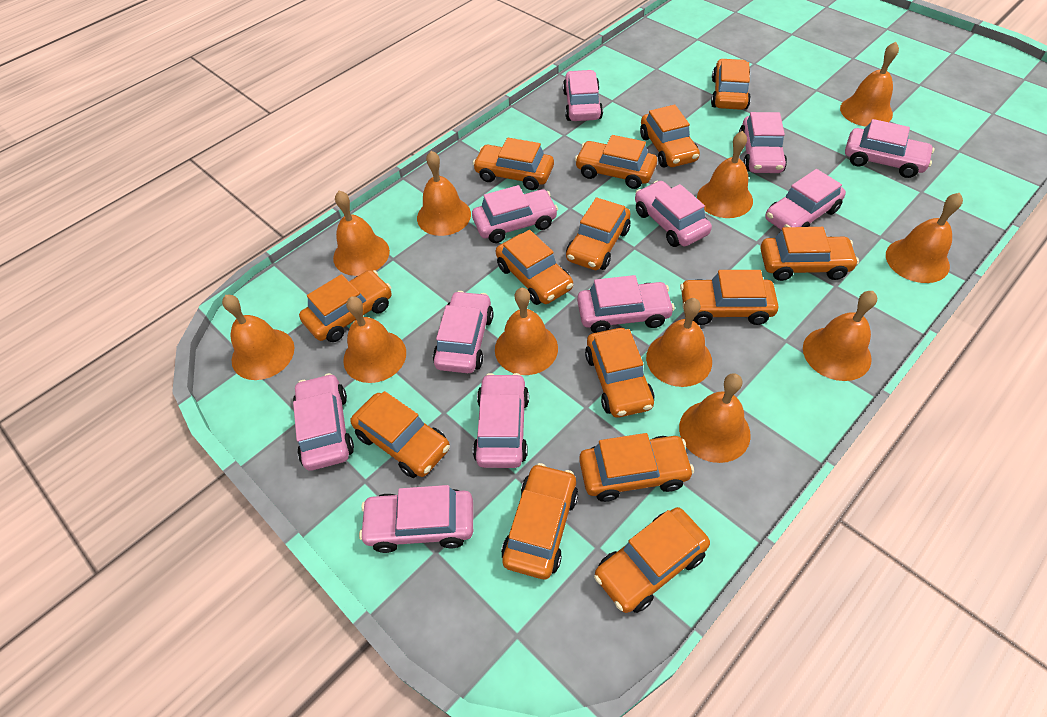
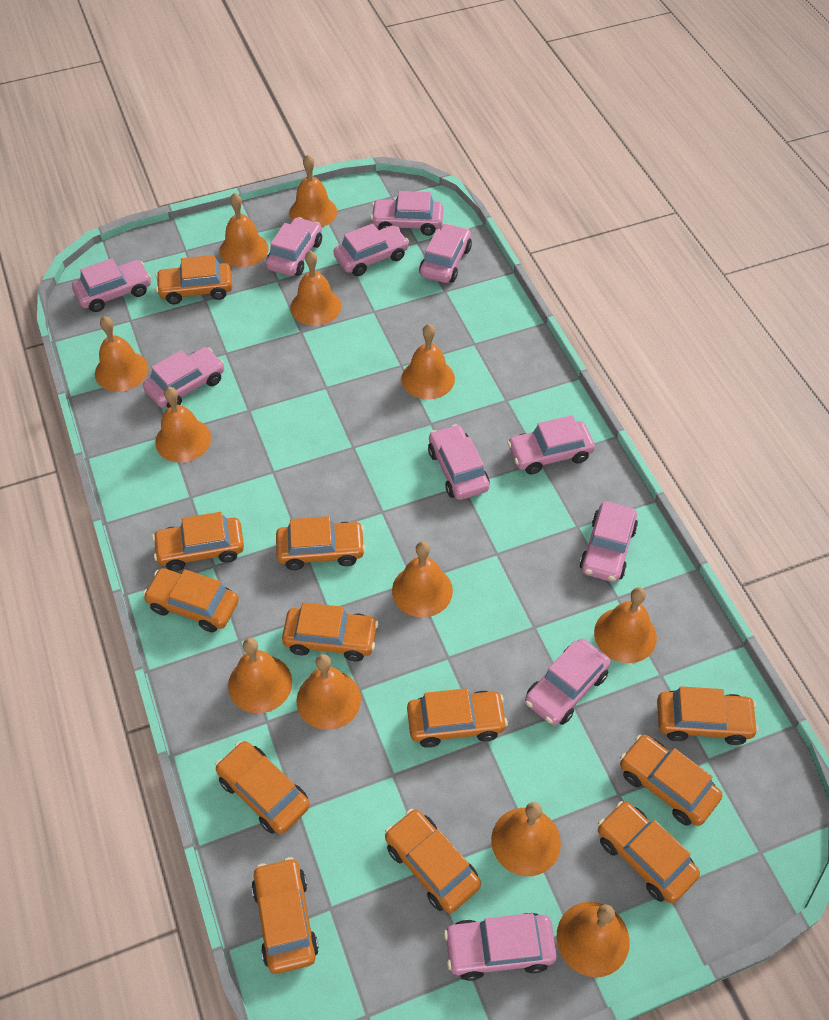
orange bell: 11 -> 12
orange car: 14 -> 12

